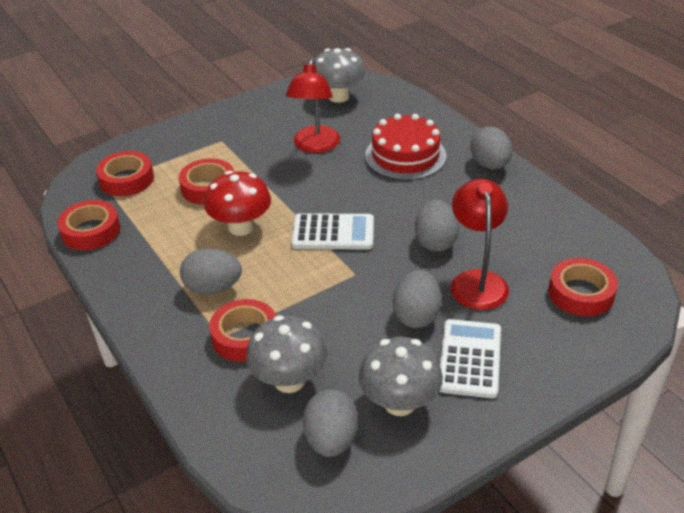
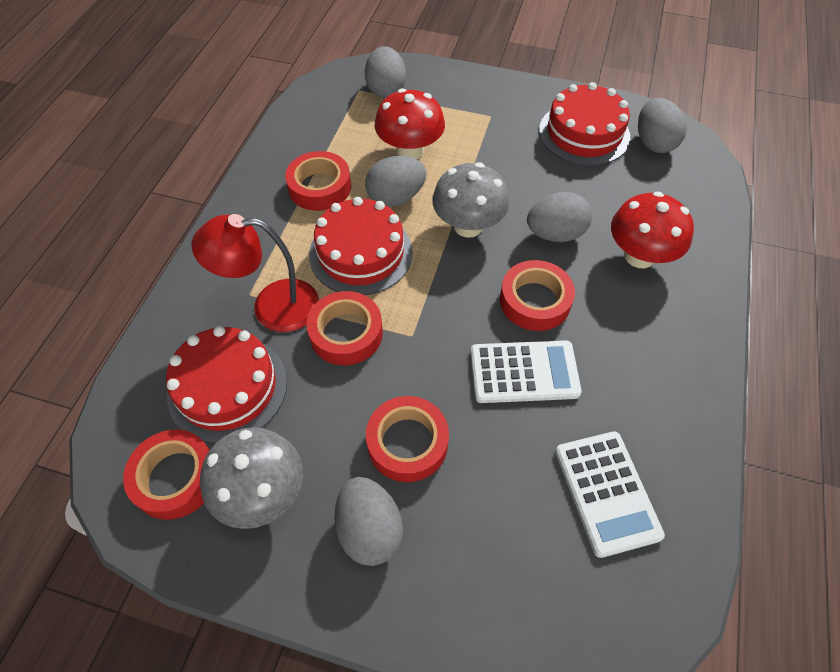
grey mushroom: 3 -> 2
red cake: 1 -> 3
red lamp: 2 -> 1
red mushroom: 1 -> 2

